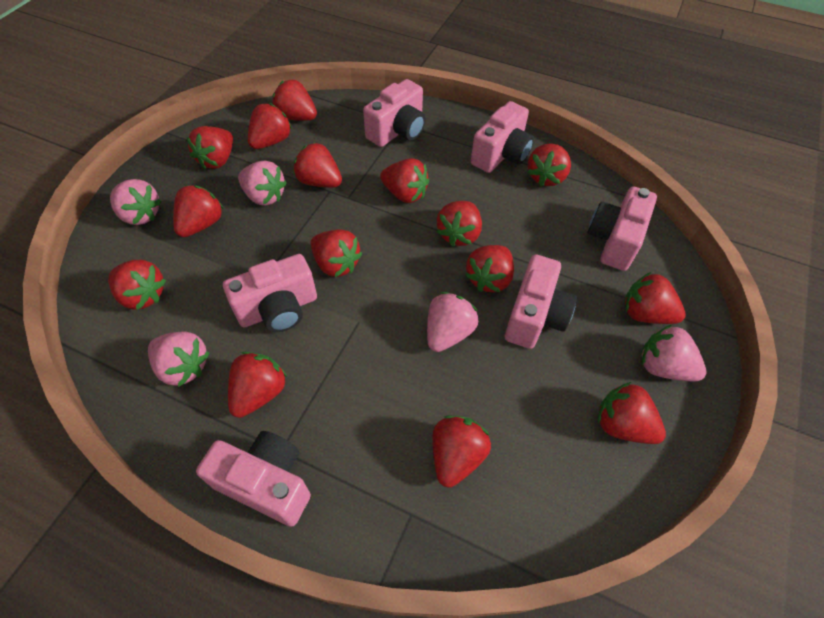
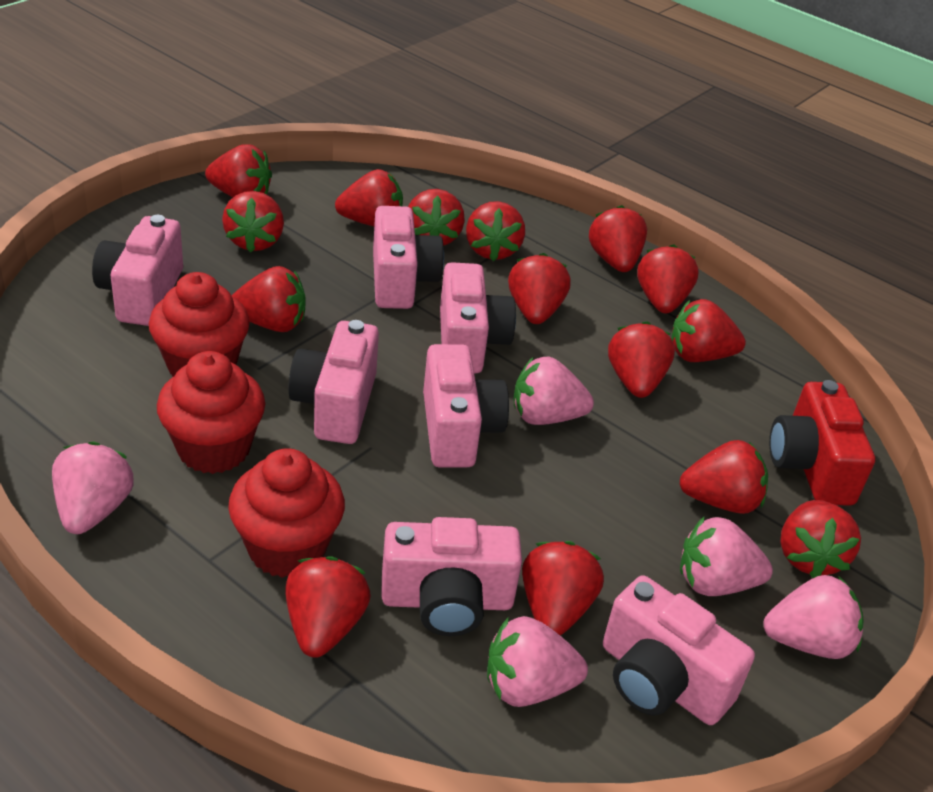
pink camera: 6 -> 7
red camera: 0 -> 1
red cupcake: 0 -> 3

